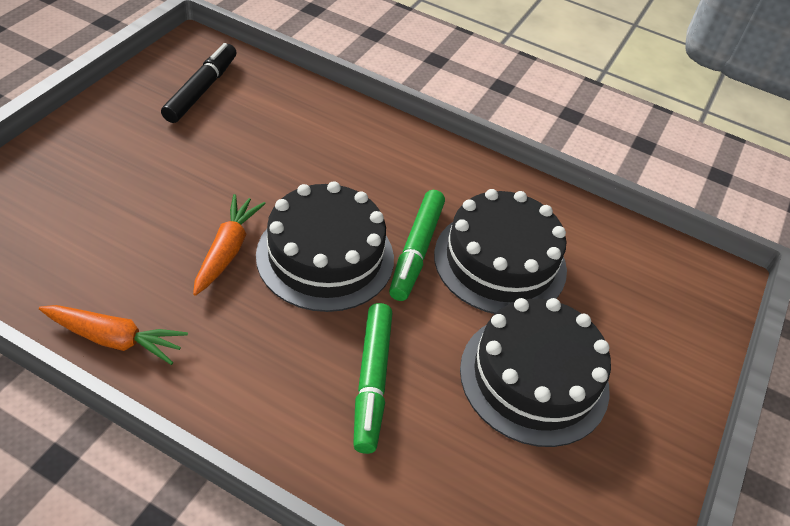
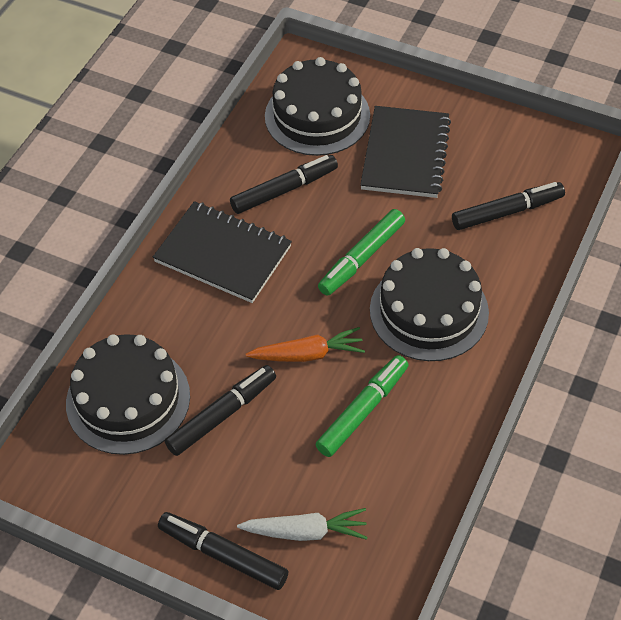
black marker: 1 -> 4
black notebook: 0 -> 2
orange carrot: 2 -> 1
white carrot: 0 -> 1

